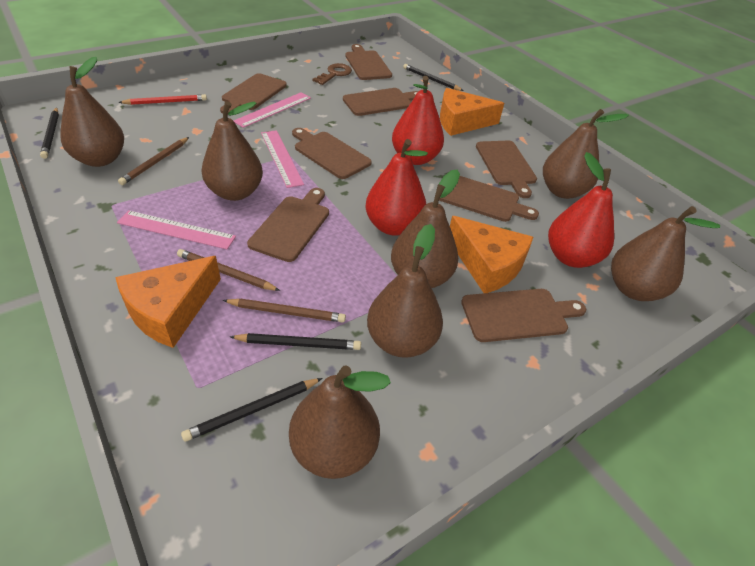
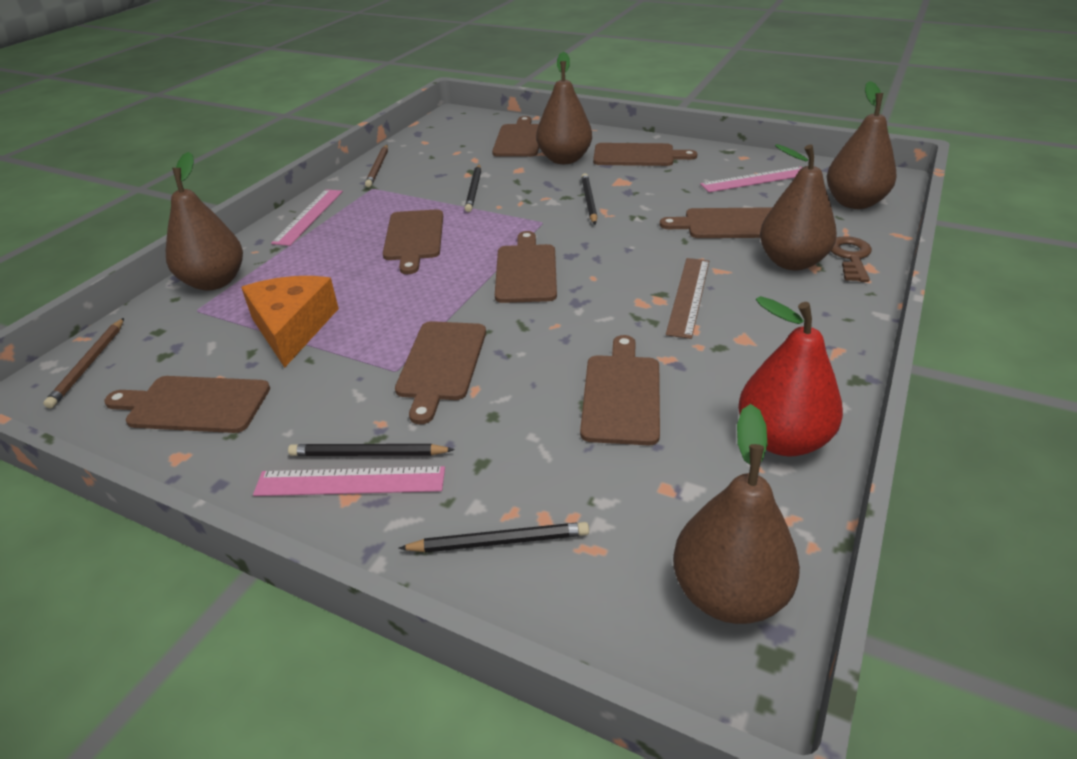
brown pear: 7 -> 5
brown pencil: 3 -> 2
brown ruler: 0 -> 1
orange cheese: 3 -> 1
red pear: 3 -> 1
red pencil: 1 -> 0

